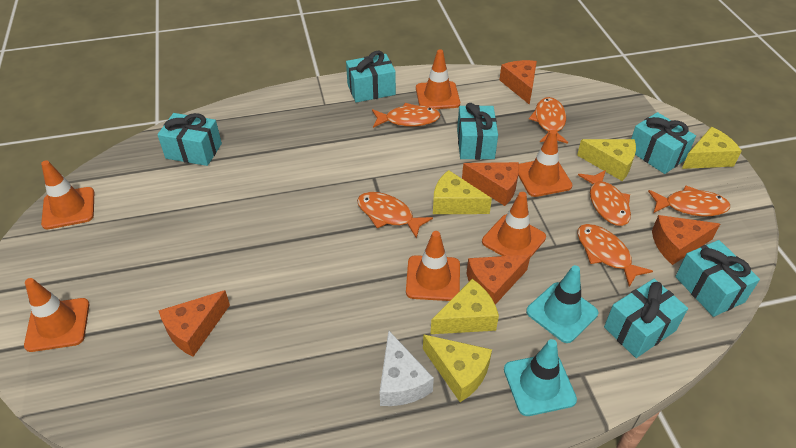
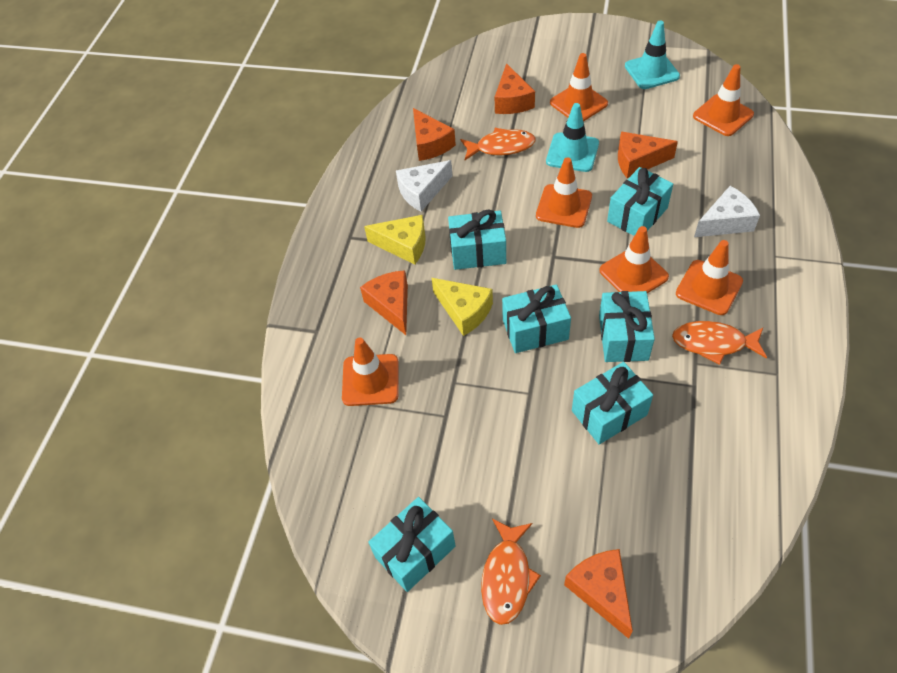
orange fish: 6 -> 3
white cheese: 1 -> 2
yellow cheese: 5 -> 2

